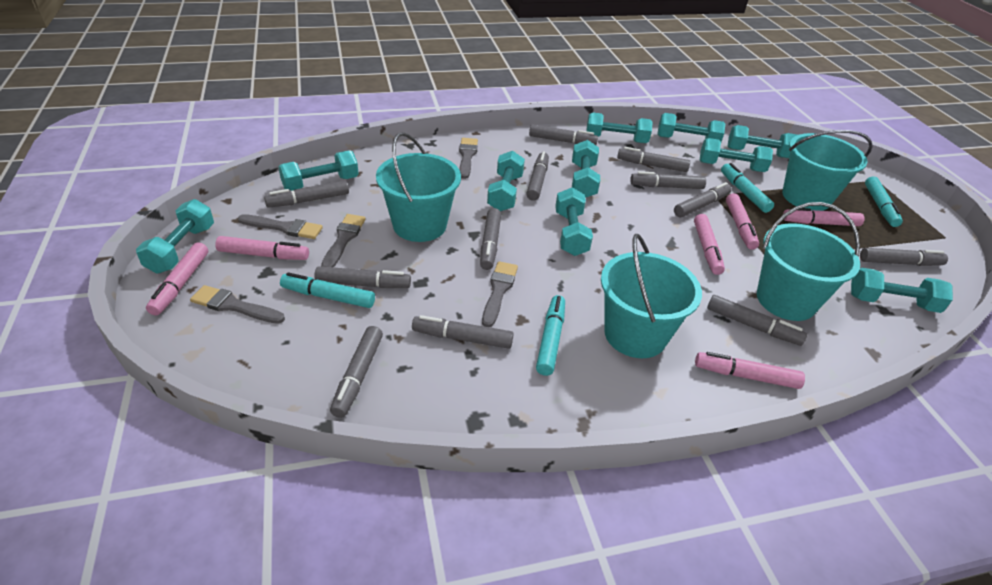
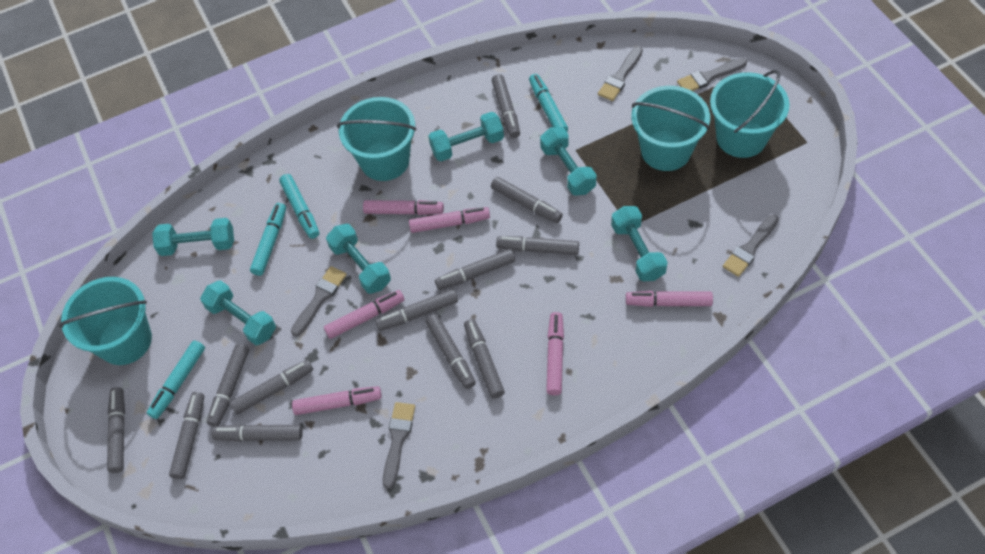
turquoise dumbbell: 10 -> 6

